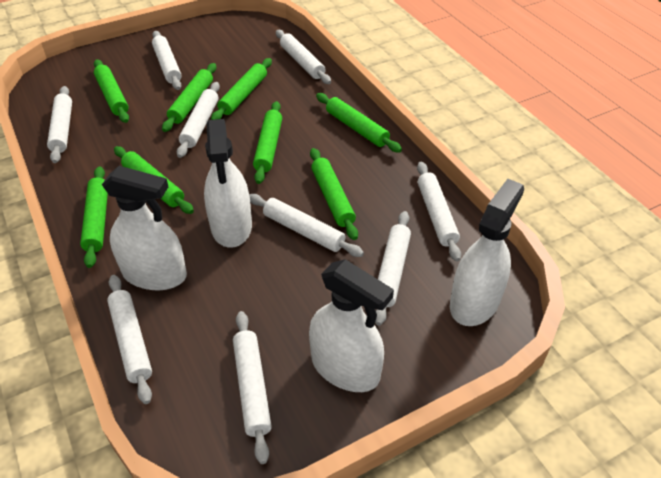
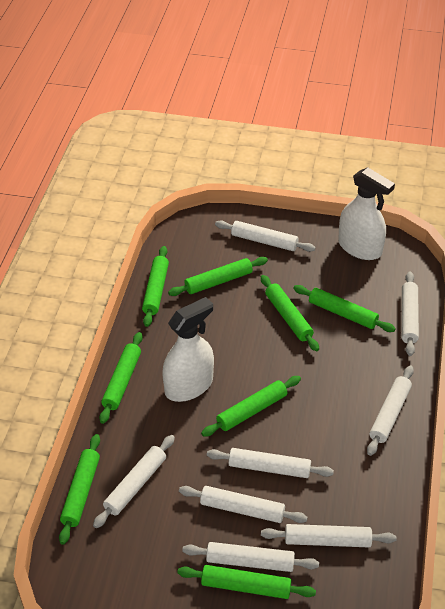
white rolling pin: 9 -> 8
white spray bottle: 4 -> 2

